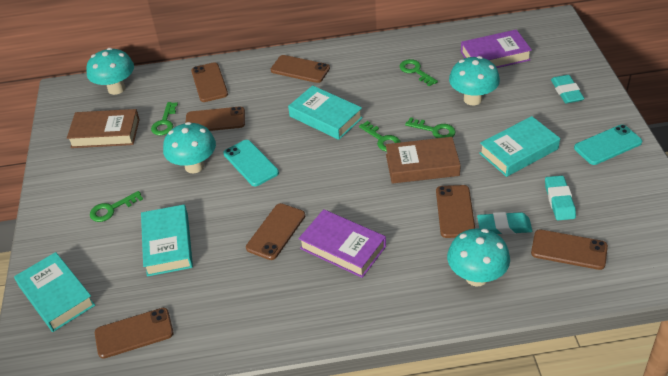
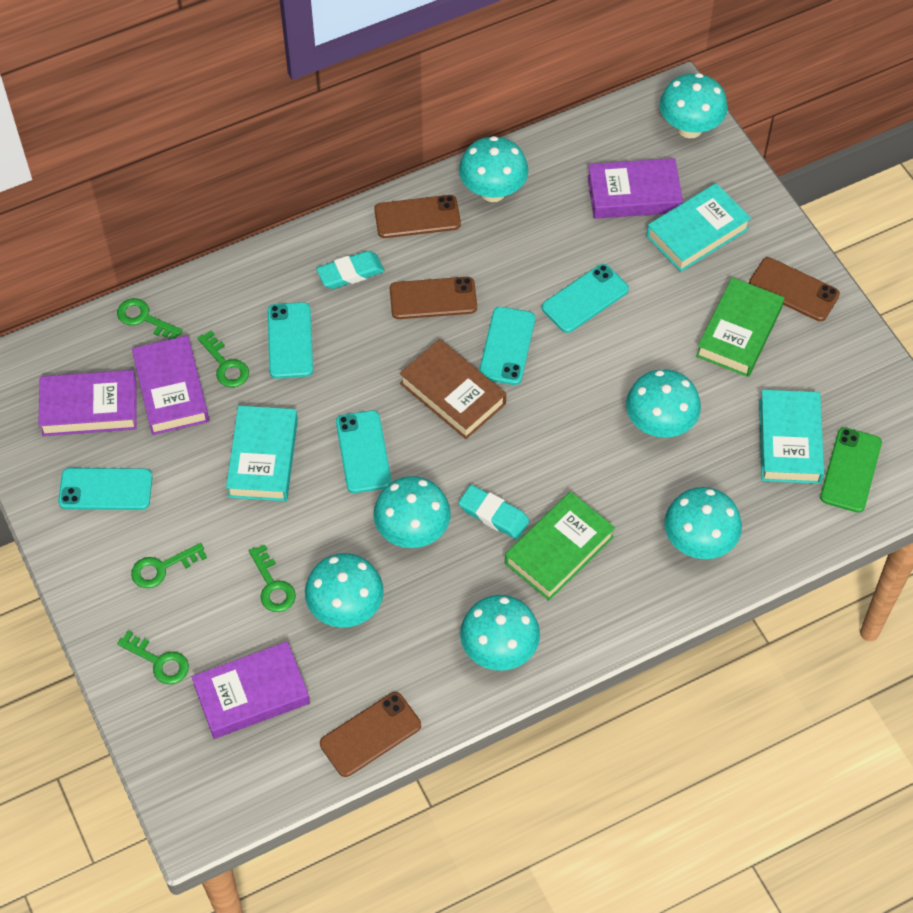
brown book: 2 -> 1
brown phone: 7 -> 4
green book: 0 -> 2
green phone: 0 -> 1
purple book: 2 -> 4
turquoise book: 4 -> 3
turquoise eraser: 3 -> 2
turquoise mushroom: 4 -> 7
turquoise phone: 2 -> 5

